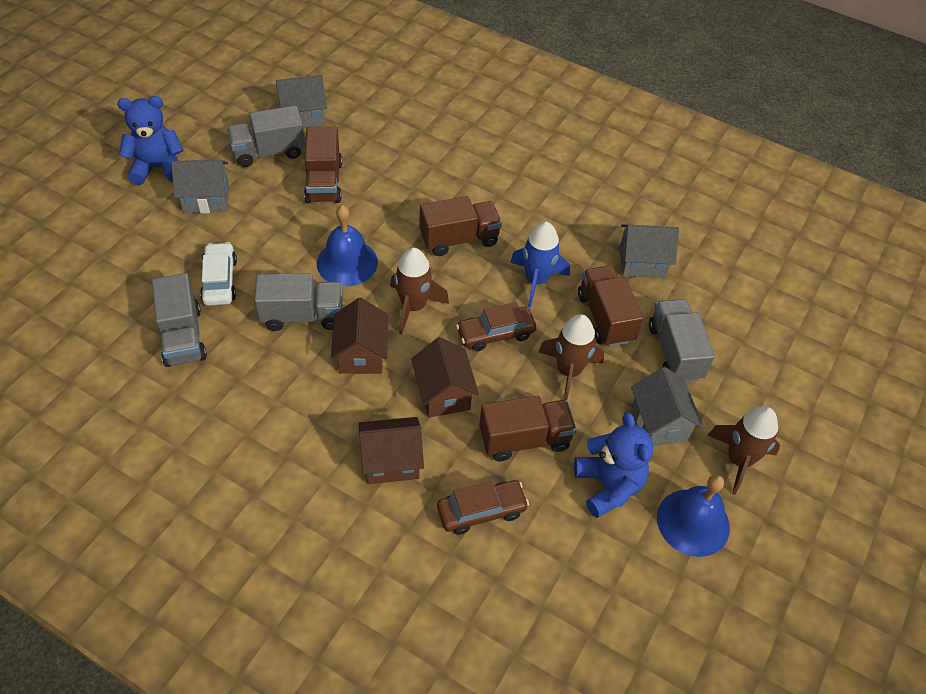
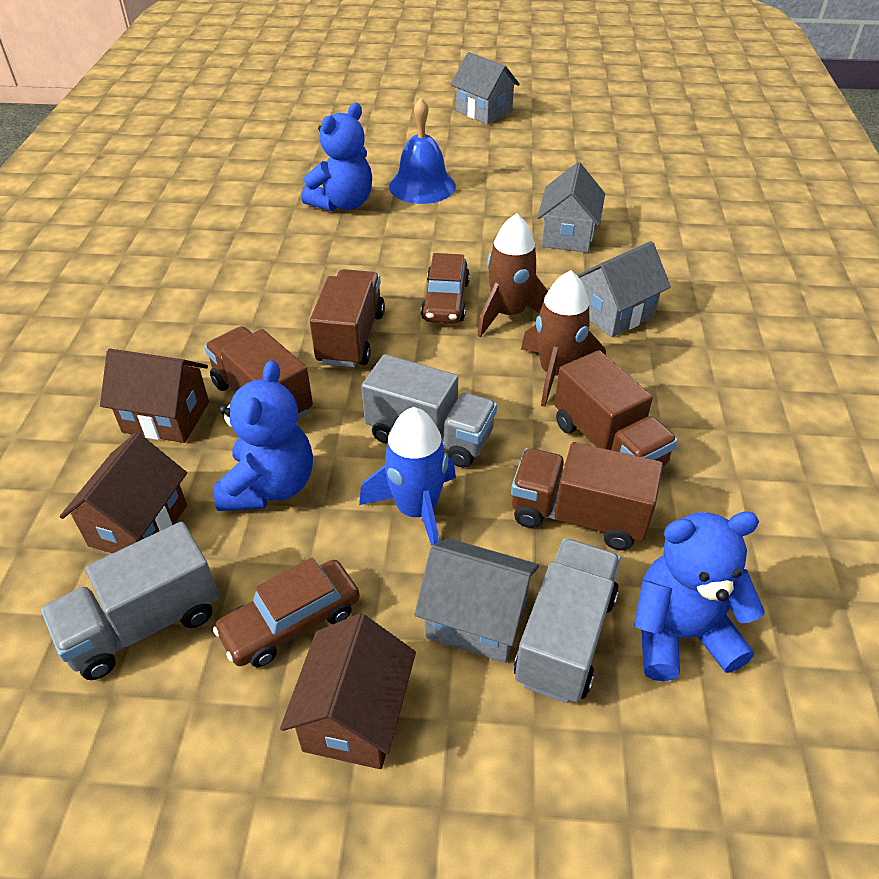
blue bell: 2 -> 1
blue teddy bear: 2 -> 3
brown rocket: 3 -> 2
grey truck: 4 -> 3
white car: 1 -> 0

